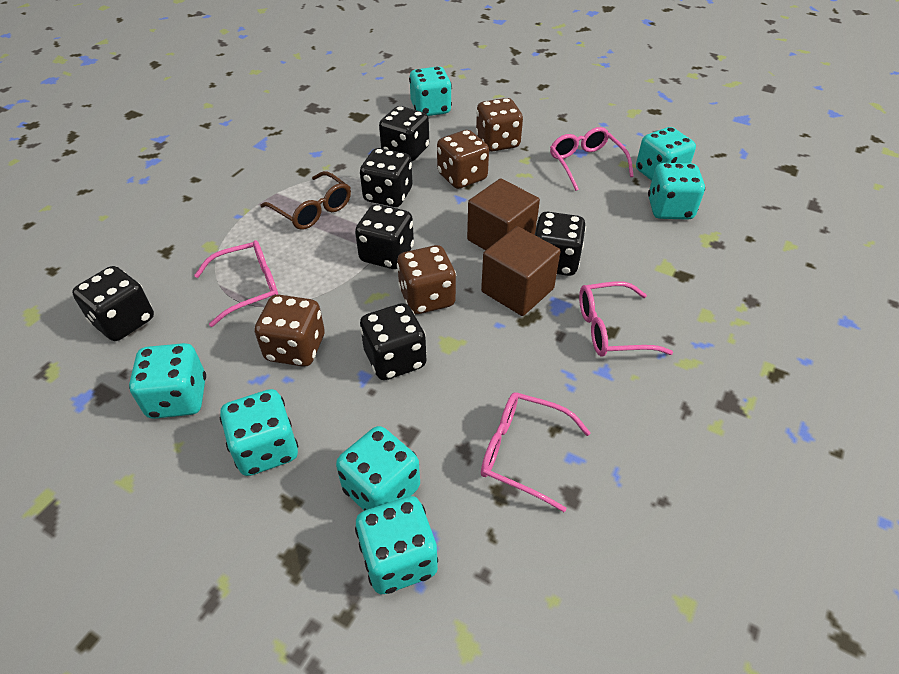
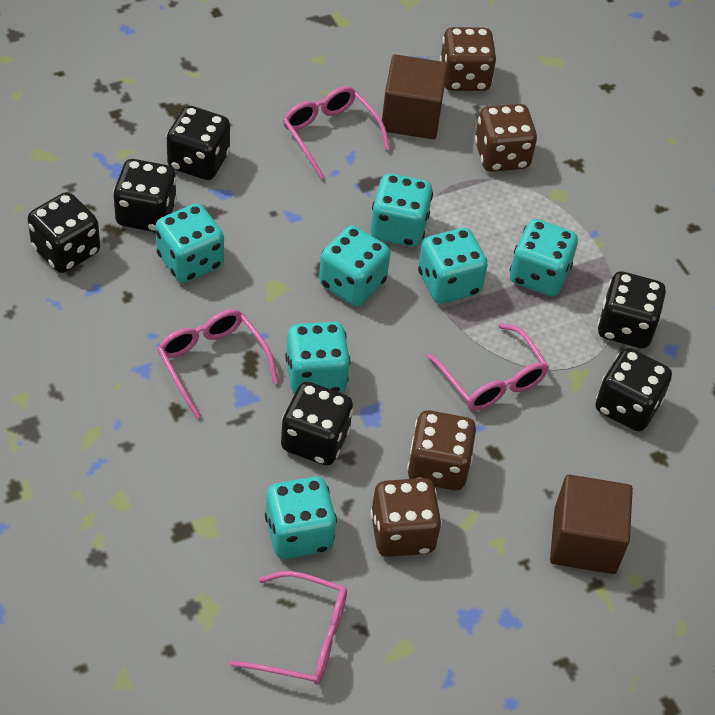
brown glasses: 1 -> 0

